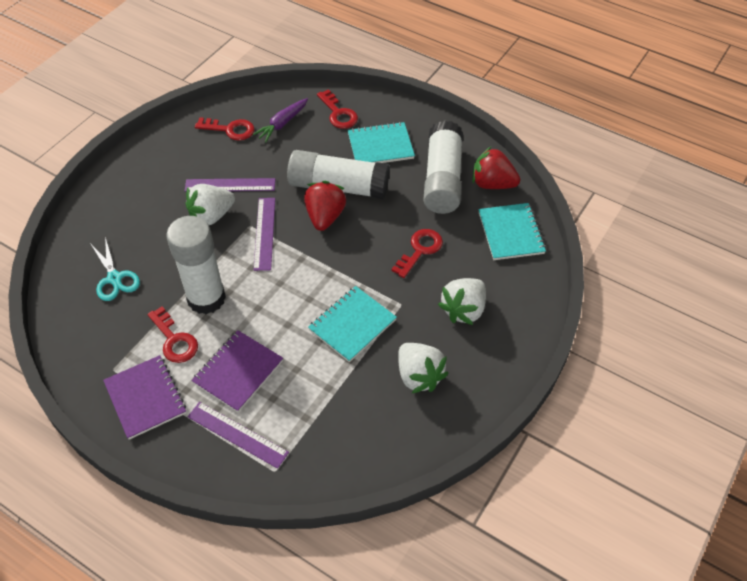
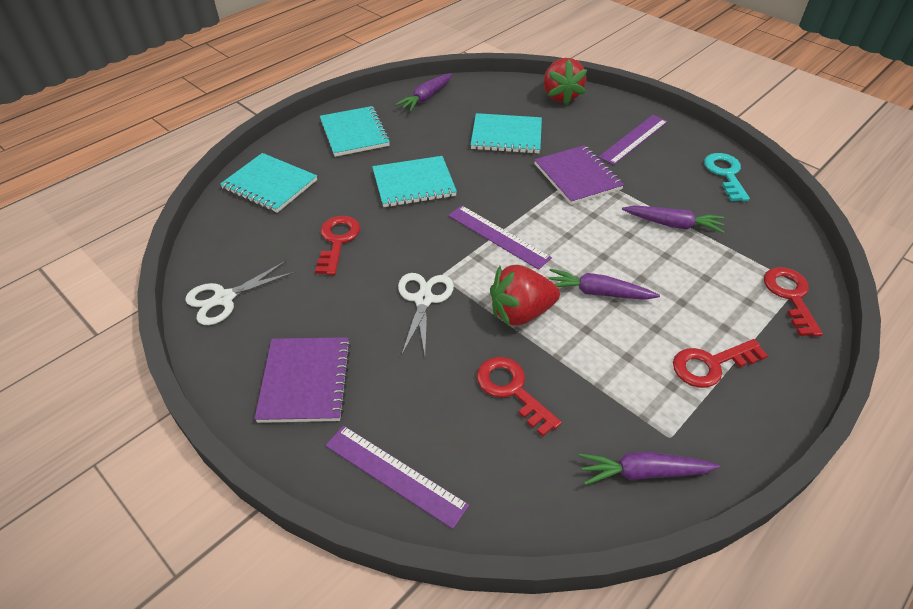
purple carrot: 1 -> 4
turquoise key: 0 -> 1
turquoise notebook: 3 -> 4
turquoise scissors: 1 -> 0
white glue stick: 3 -> 0
white scissors: 0 -> 2
white strawberry: 3 -> 0

